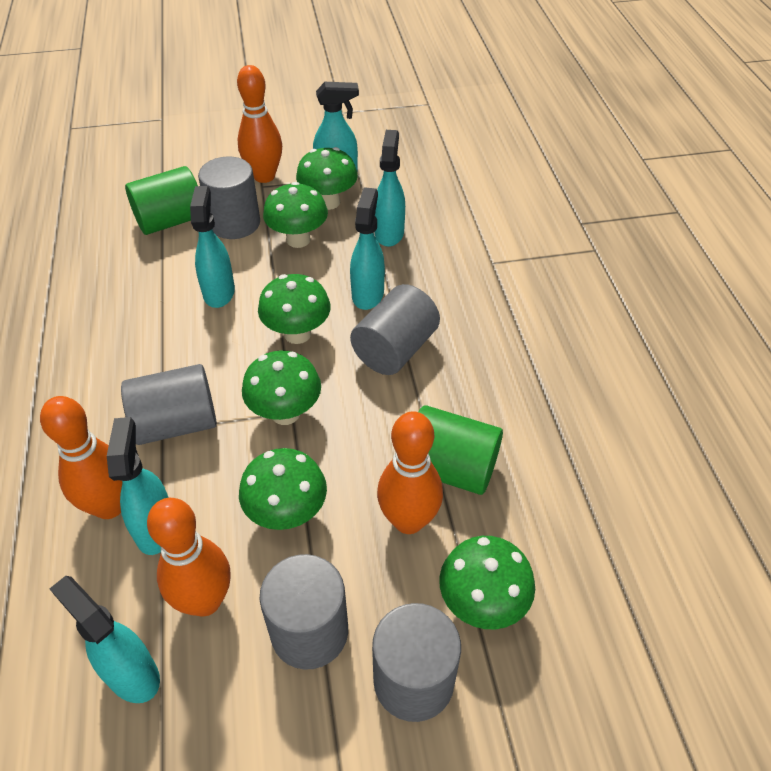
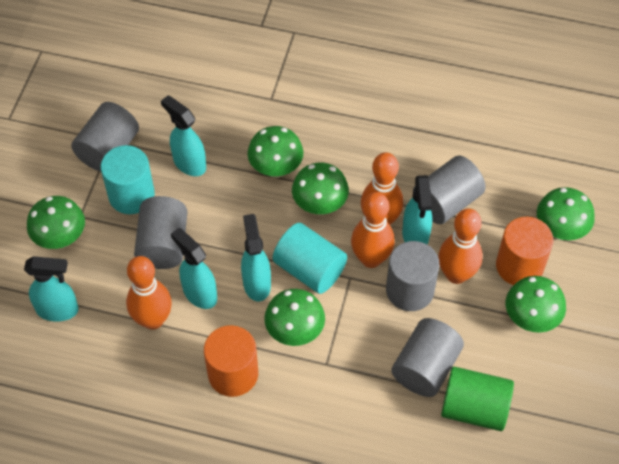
green cylinder: 2 -> 1
orange cylinder: 0 -> 2
turquoise cylinder: 0 -> 2
turquoise spray bottle: 6 -> 5

